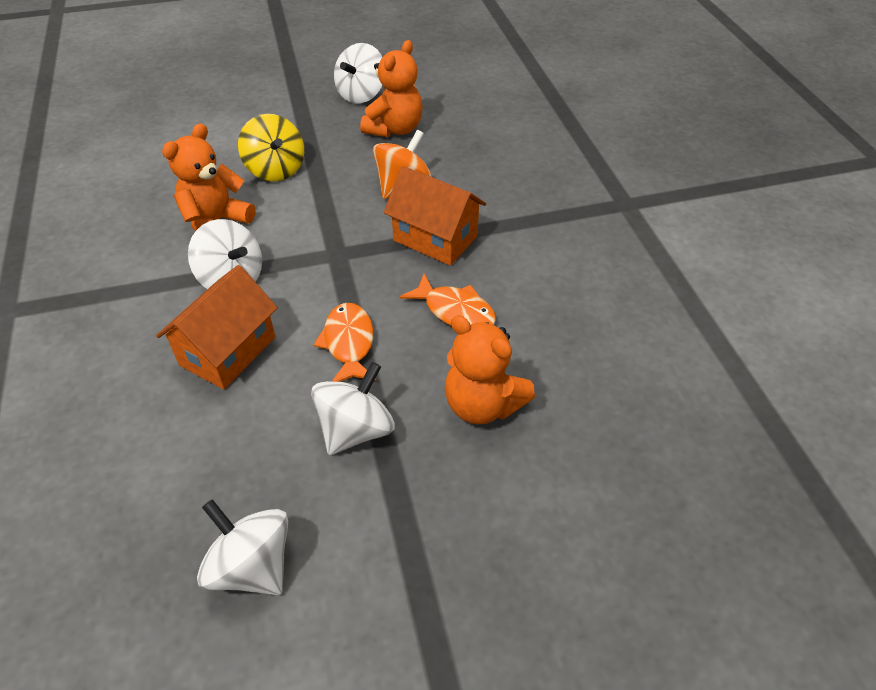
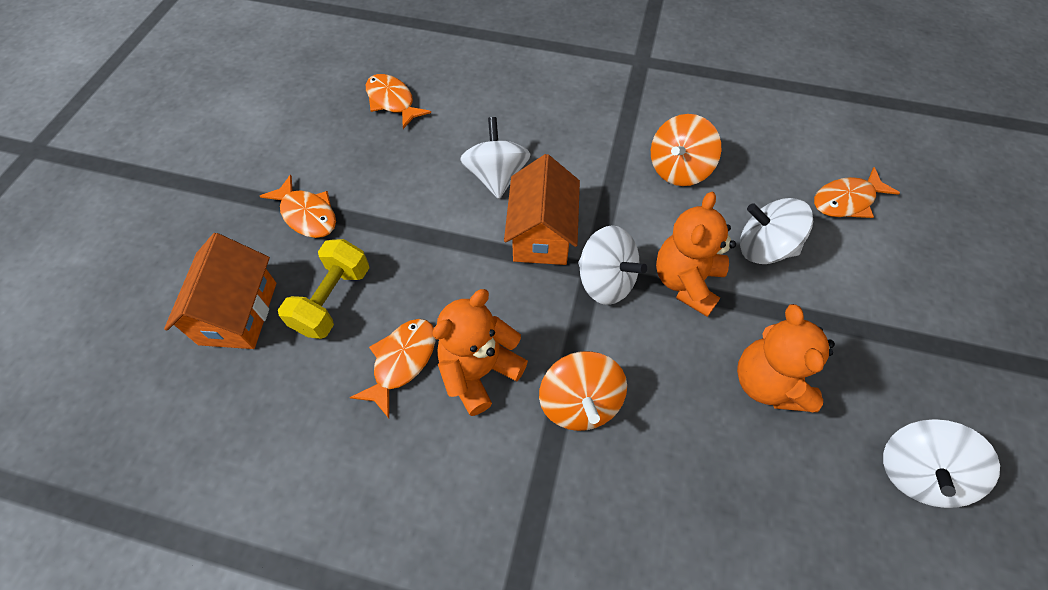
orange fish: 2 -> 4
orange spinning top: 1 -> 2
yellow dumbbell: 0 -> 1
yellow spinning top: 1 -> 0

